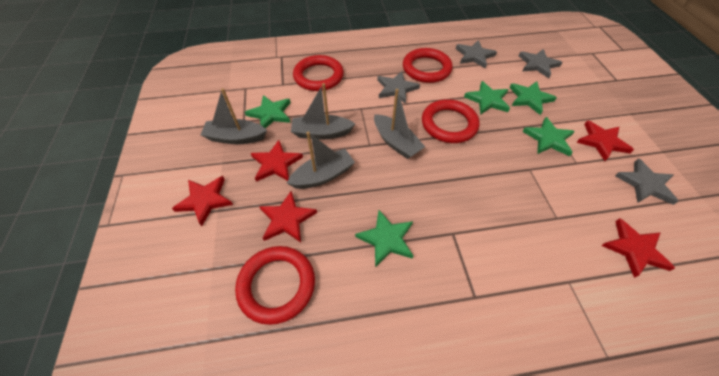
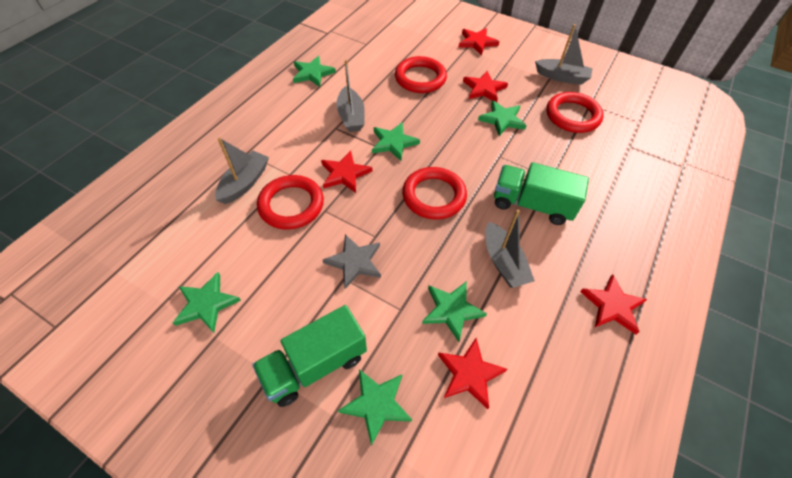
green star: 5 -> 6
green truck: 0 -> 2
grey star: 4 -> 1

